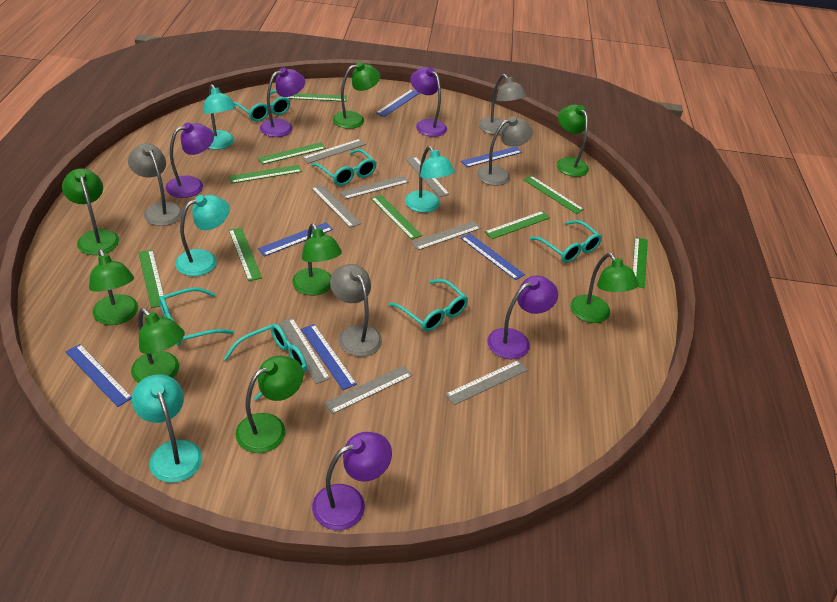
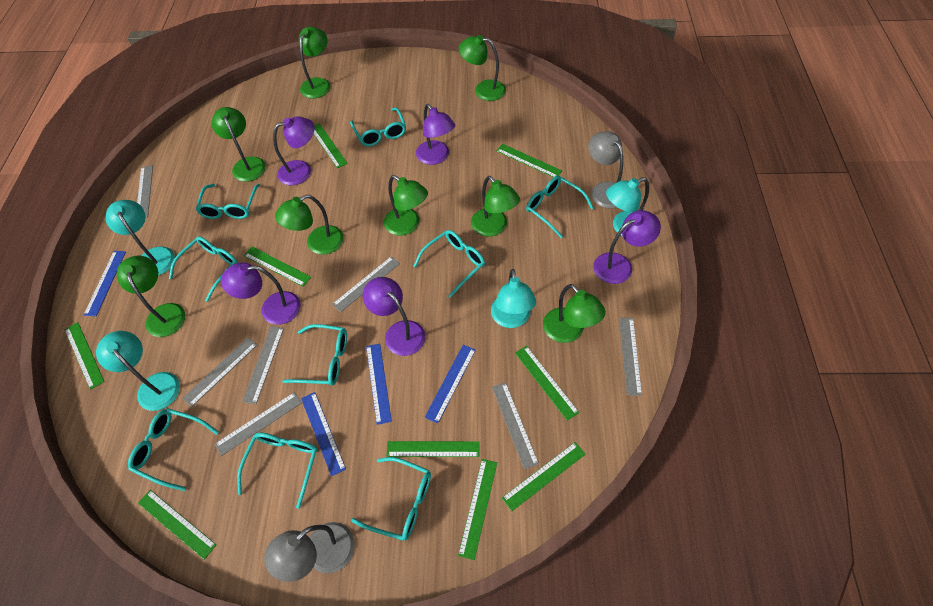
blue ruler: 6 -> 4
grey lamp: 4 -> 2
grey ruler: 8 -> 7
turquoise glasses: 6 -> 9

